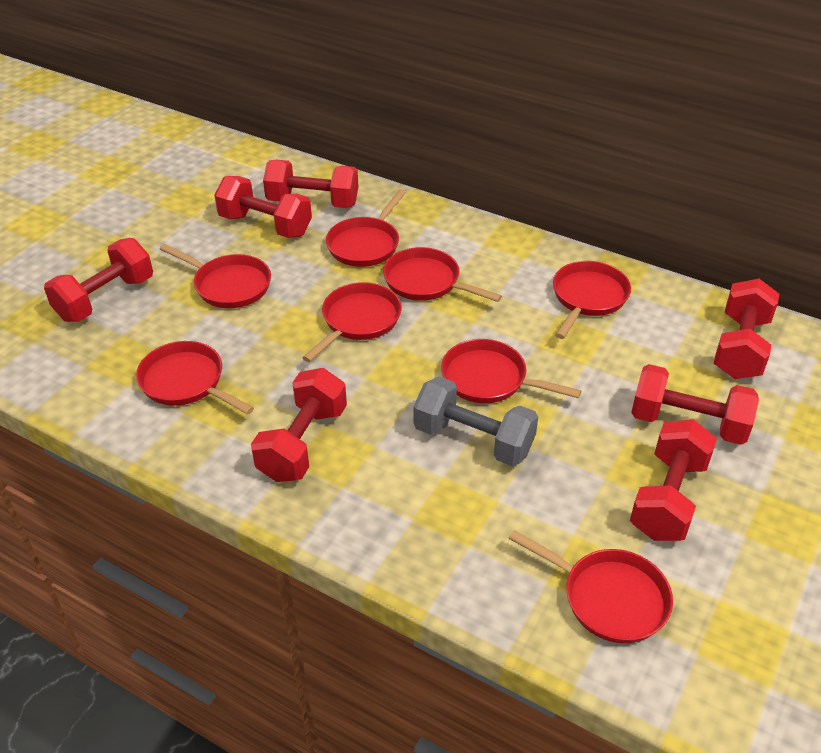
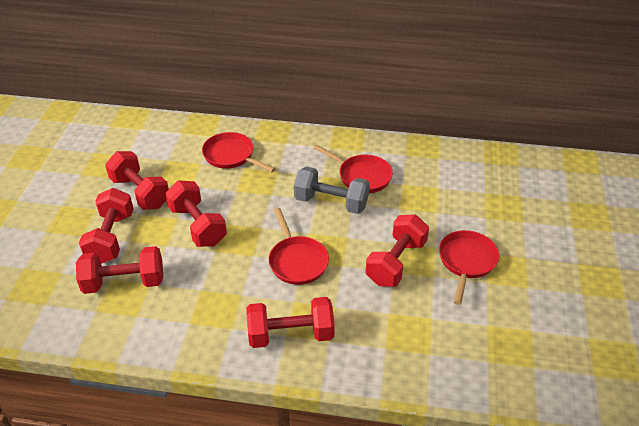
red dumbbell: 7 -> 6
red pan: 8 -> 4

